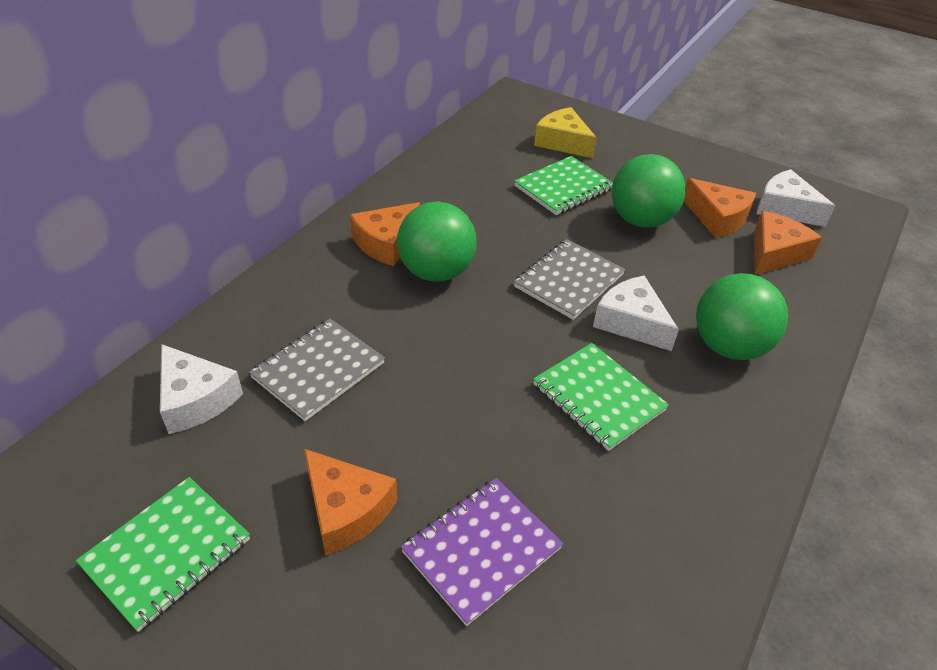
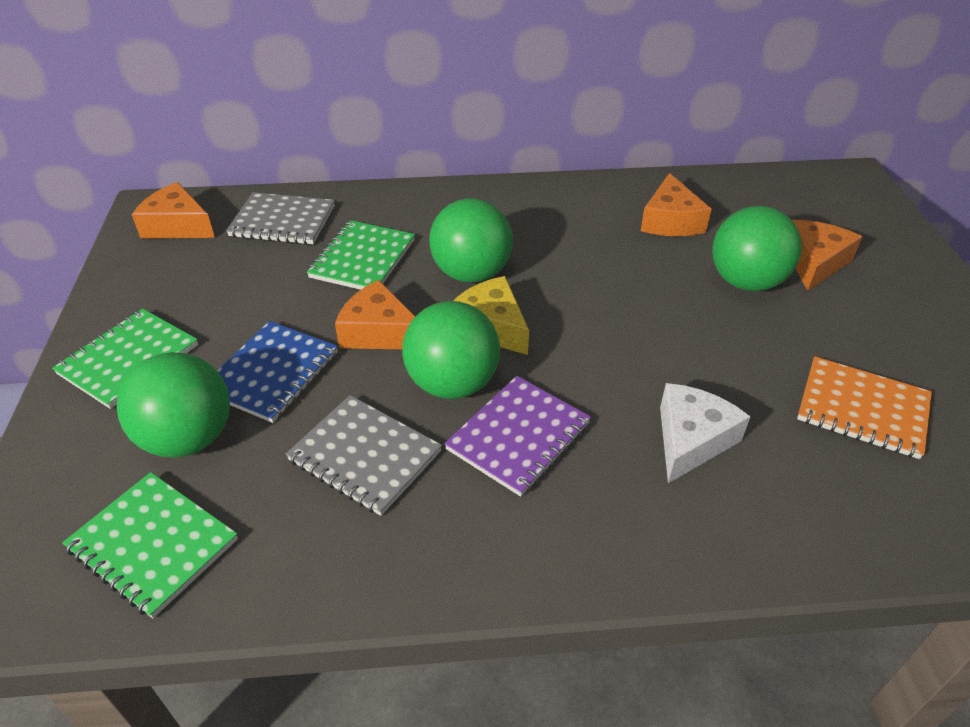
blue notebook: 0 -> 1
green ball: 3 -> 4
orange notebook: 0 -> 1
white cheese: 3 -> 1

